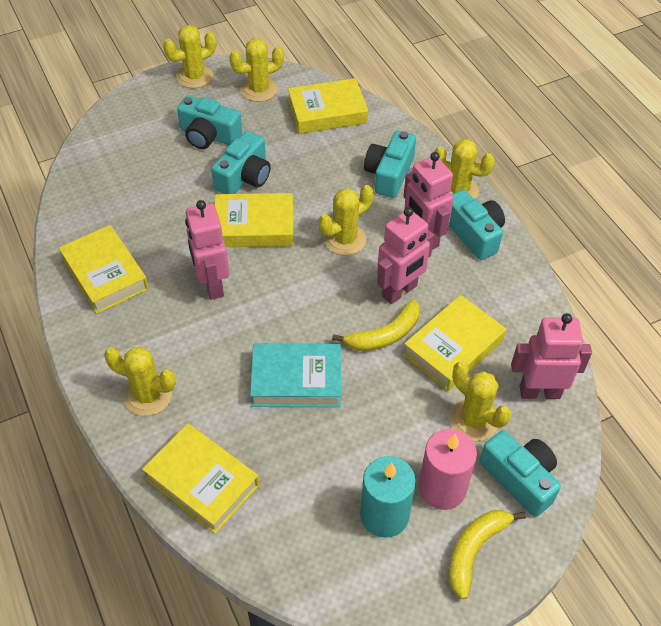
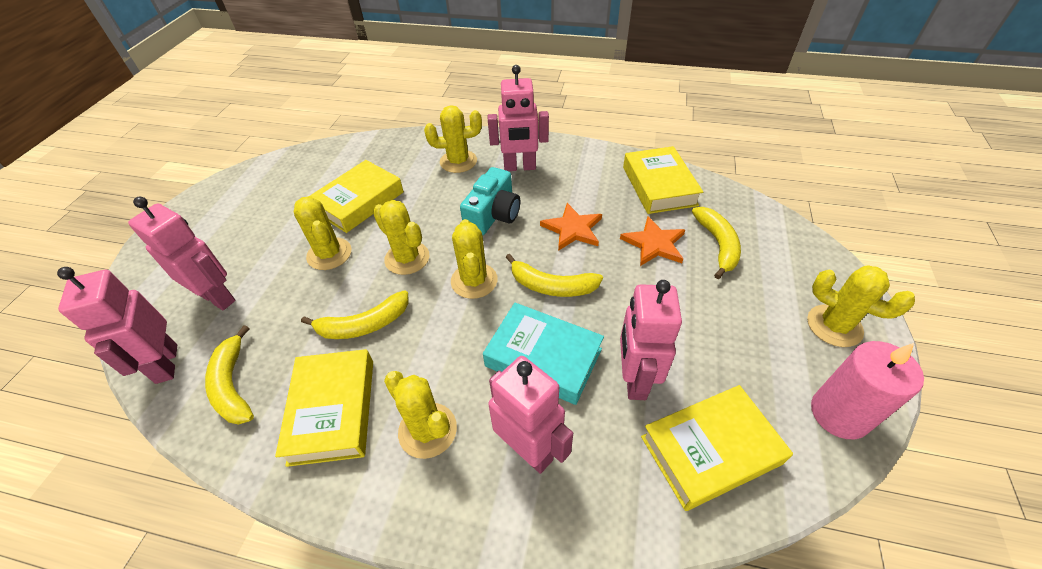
orange star: 0 -> 2
pink robot: 4 -> 5
turquoise camera: 5 -> 1
turquoise candle: 1 -> 0
yellow banana: 2 -> 4
yellow book: 5 -> 4

